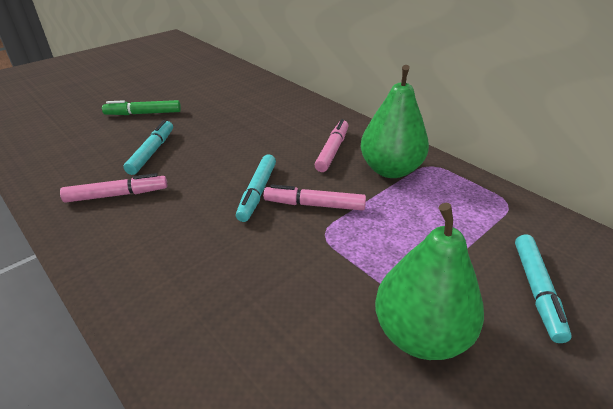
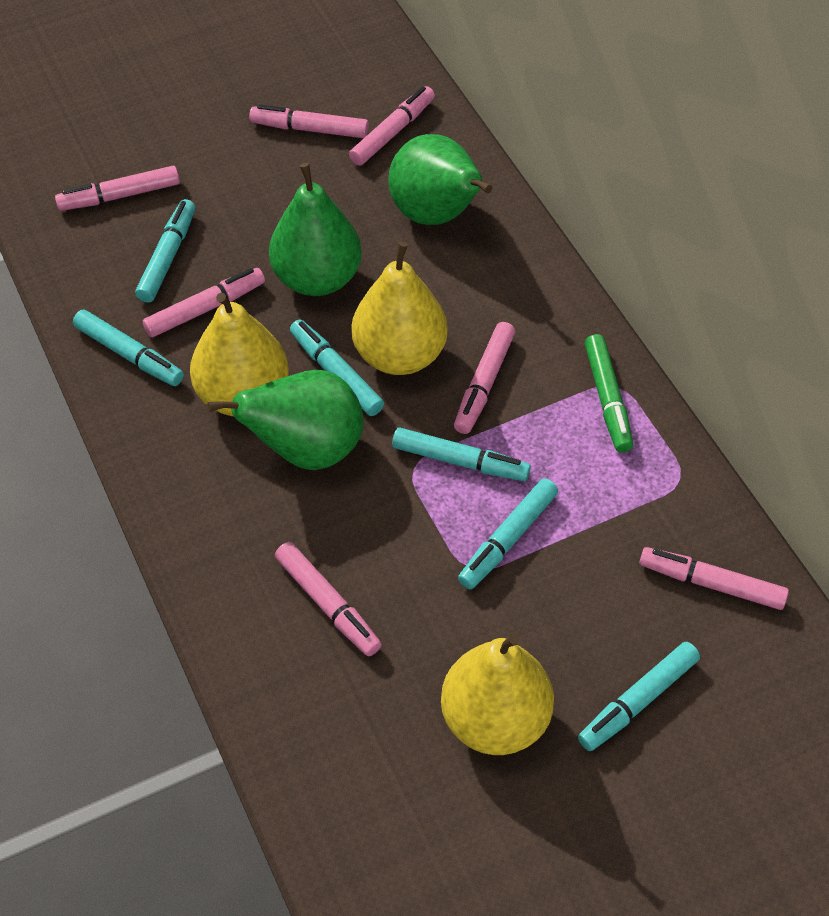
green pear: 2 -> 3
pink marker: 3 -> 7
turquoise marker: 3 -> 6
yellow pear: 0 -> 3

